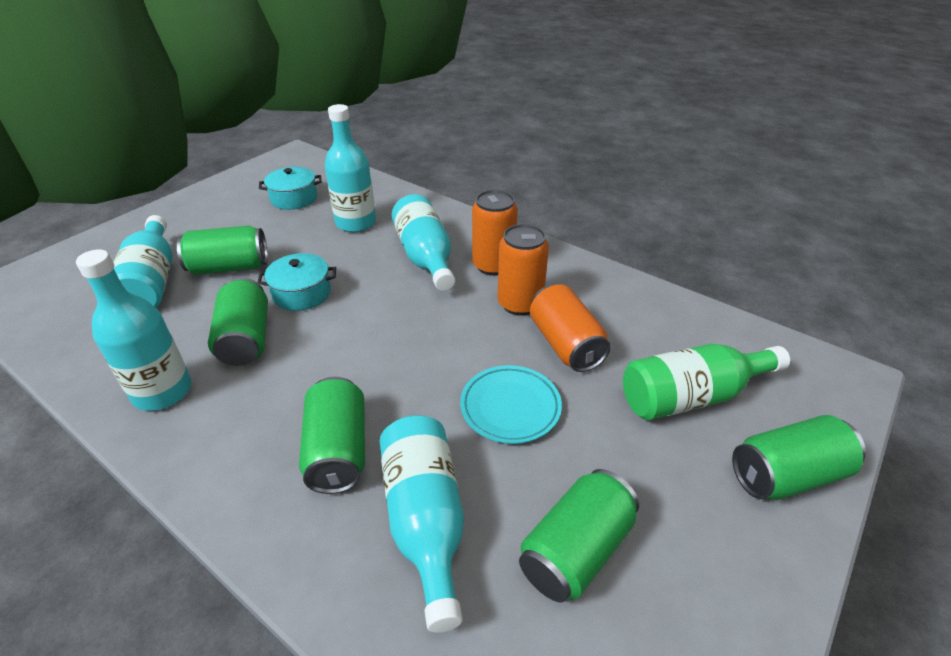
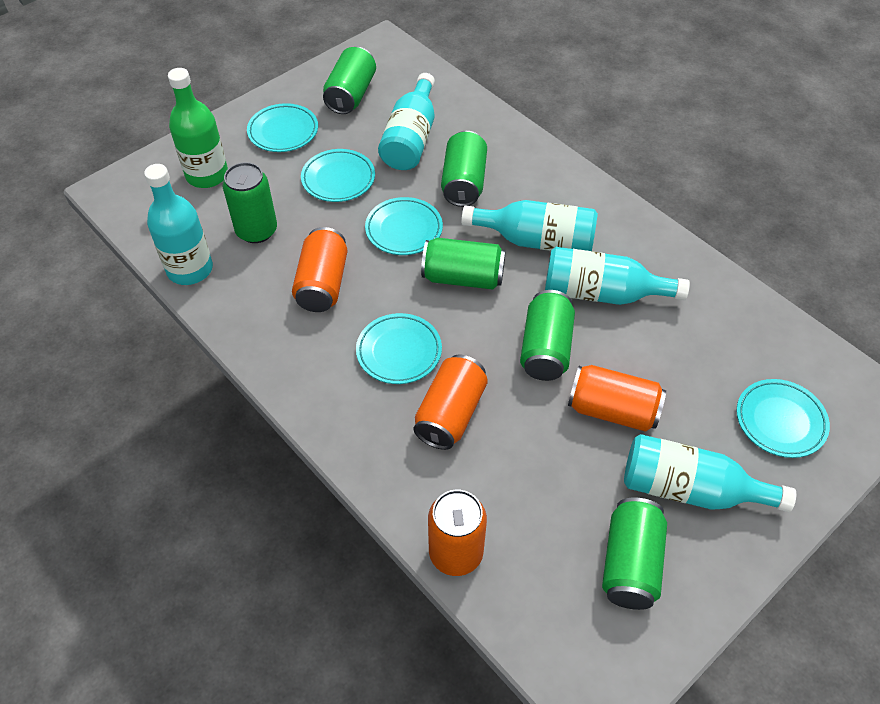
green can: 5 -> 6
orange can: 3 -> 4
turquoise plate: 1 -> 5
turquoise pot: 2 -> 0

